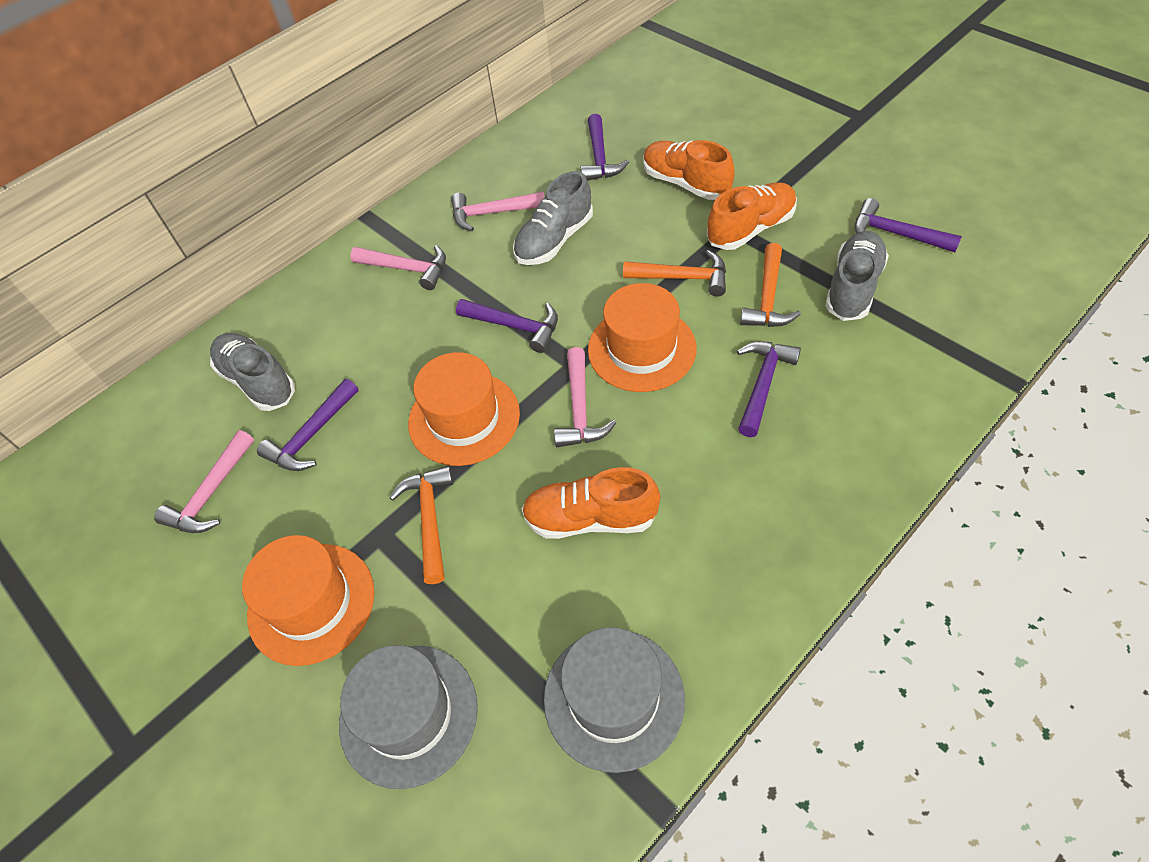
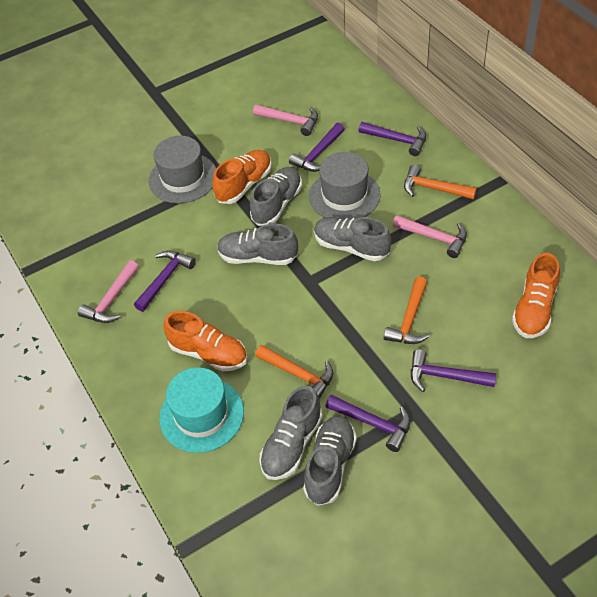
grey shoe: 3 -> 5
orange hat: 3 -> 0
pink hammer: 4 -> 3
turquoise hat: 0 -> 1

